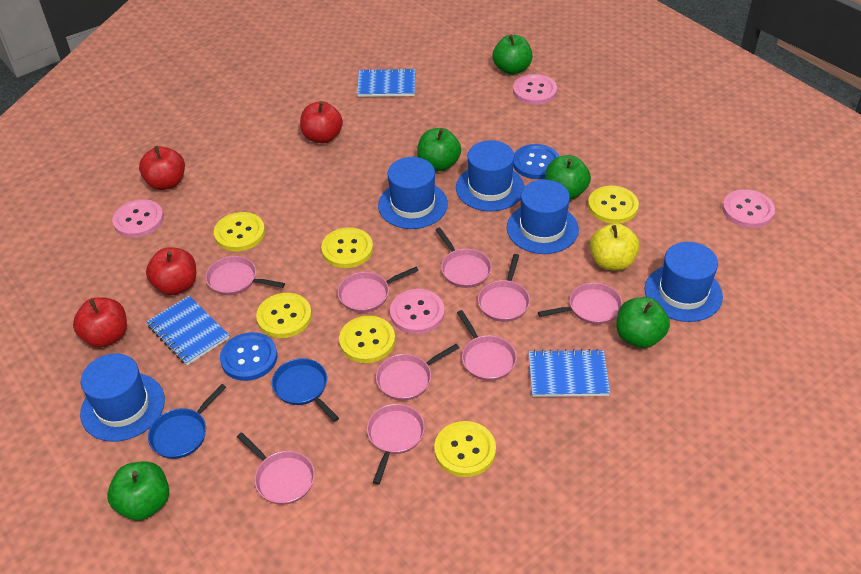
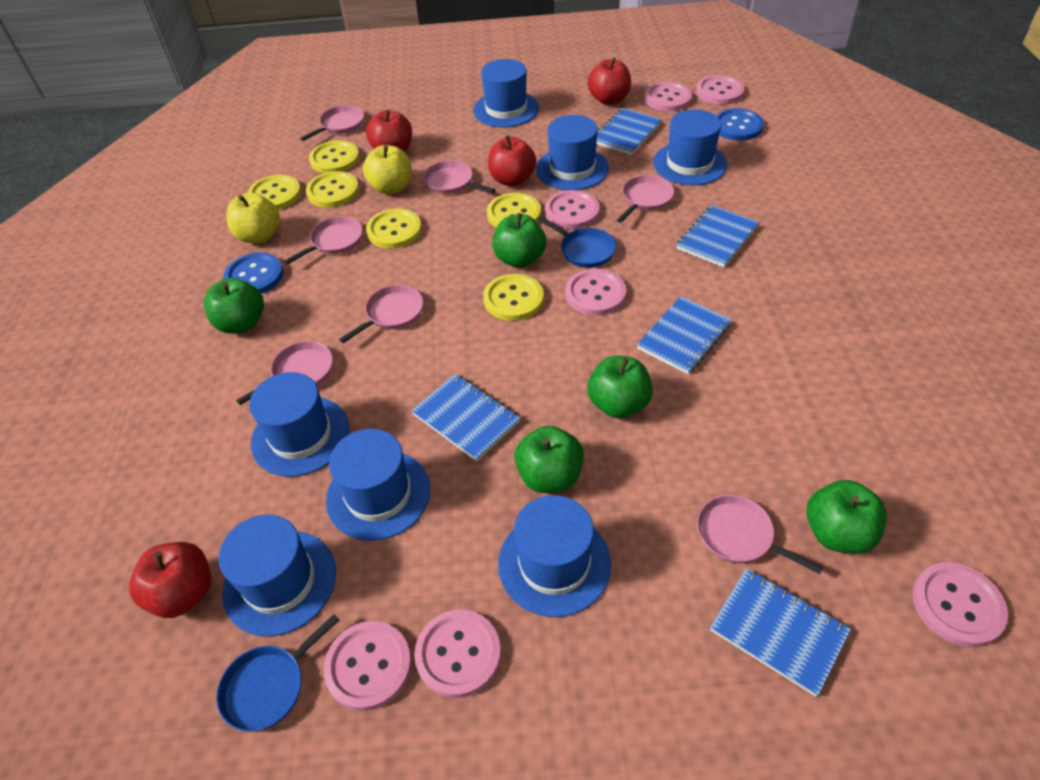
blue hat: 5 -> 7
blue notebook: 3 -> 5
pink button: 4 -> 7
pink pan: 9 -> 7
yellow apple: 1 -> 2

